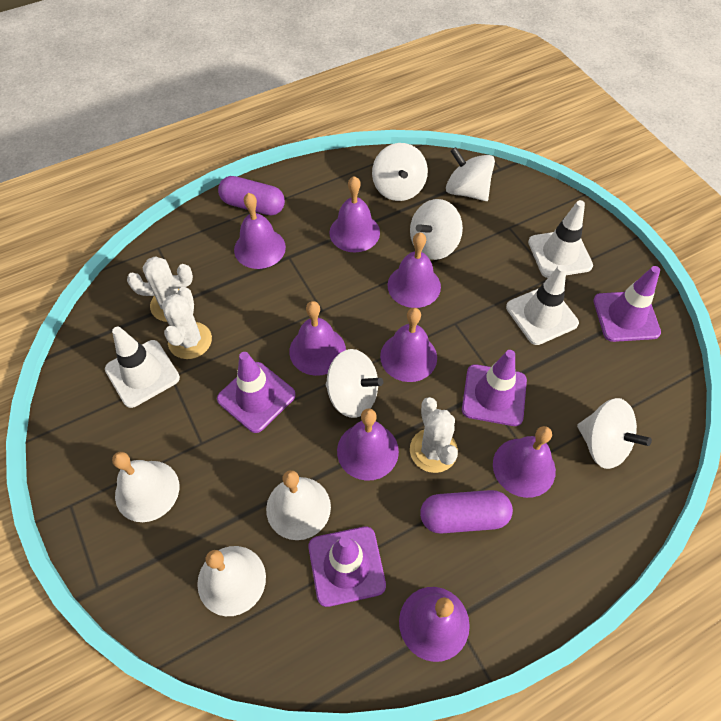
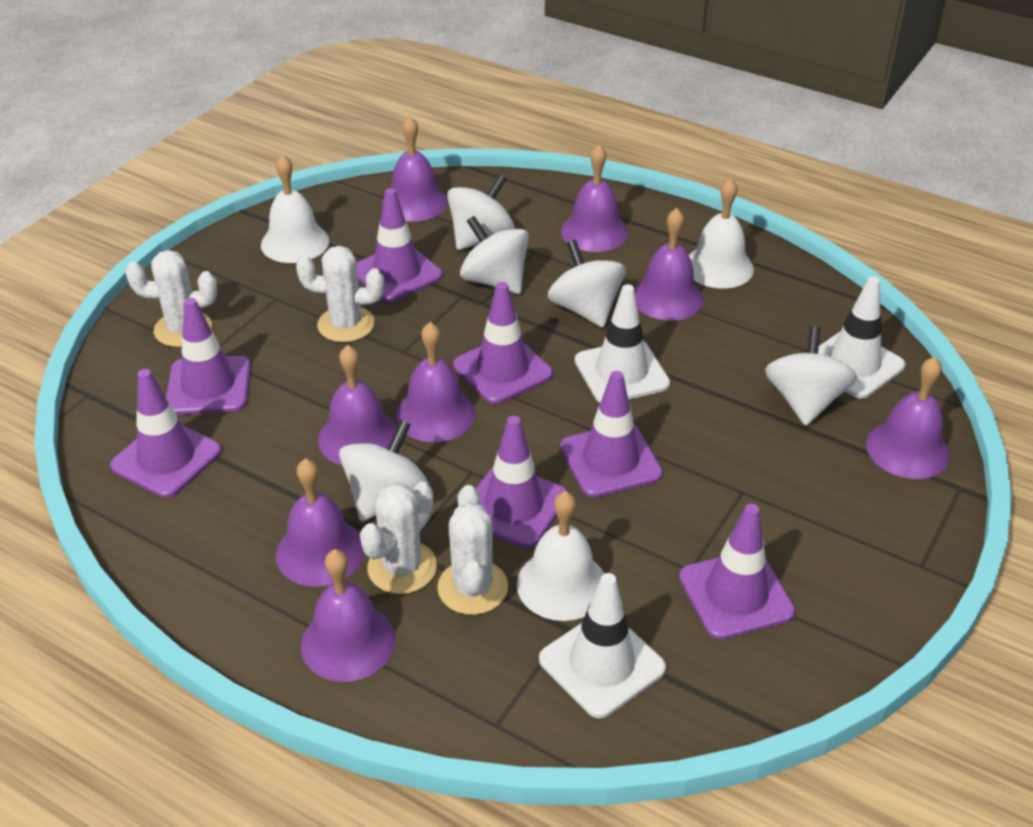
purple capsule: 2 -> 0
purple traffic cone: 4 -> 7
white cactus: 3 -> 4

